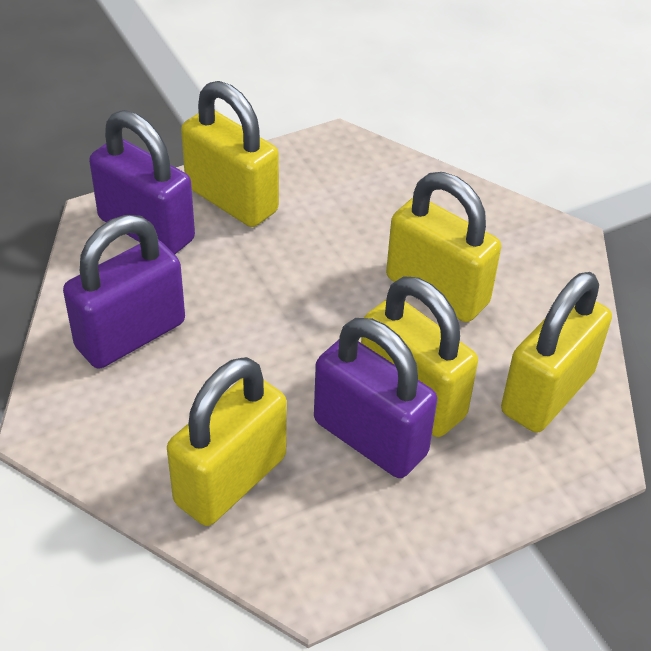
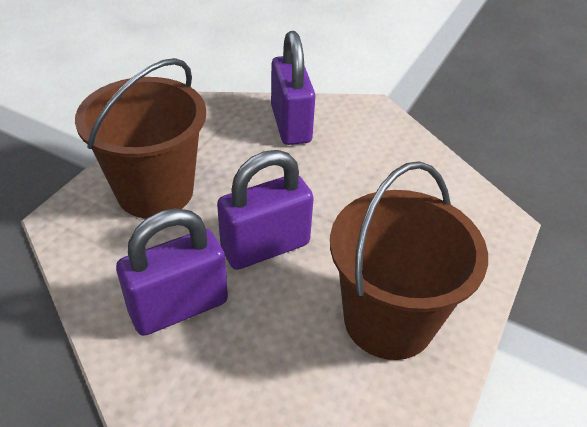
brown bucket: 0 -> 2
yellow padlock: 5 -> 0

